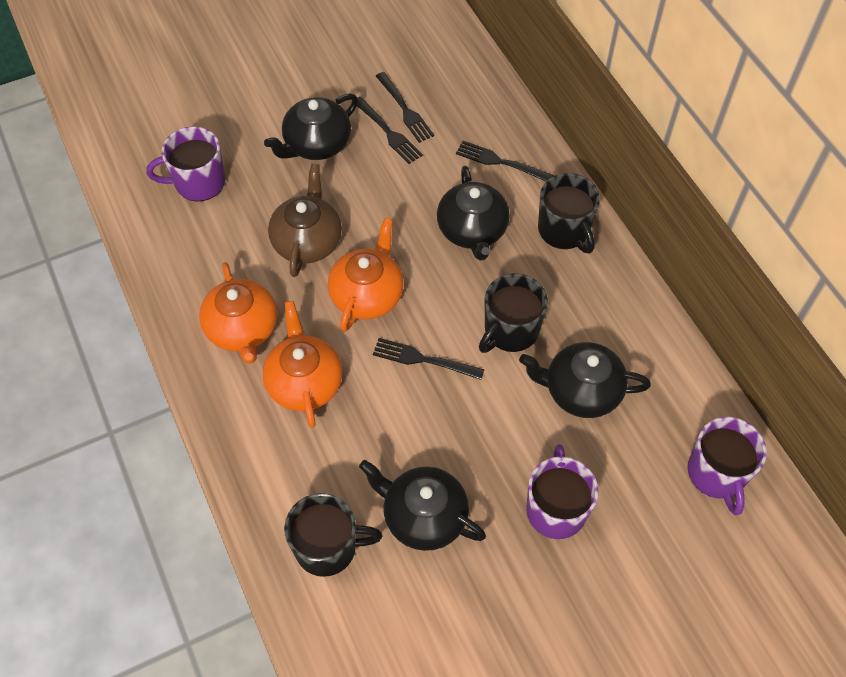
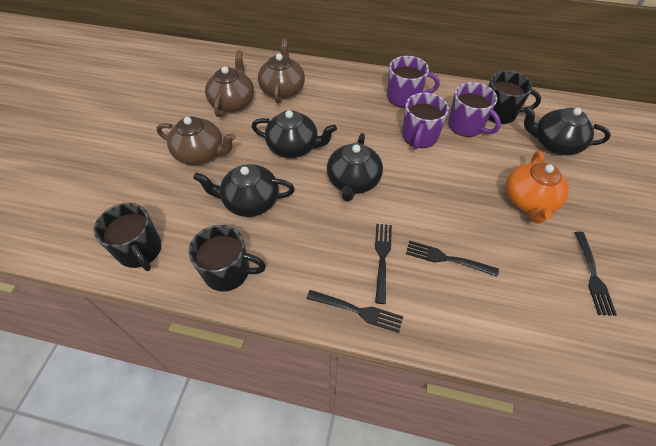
brown teapot: 1 -> 3
orange teapot: 3 -> 1

